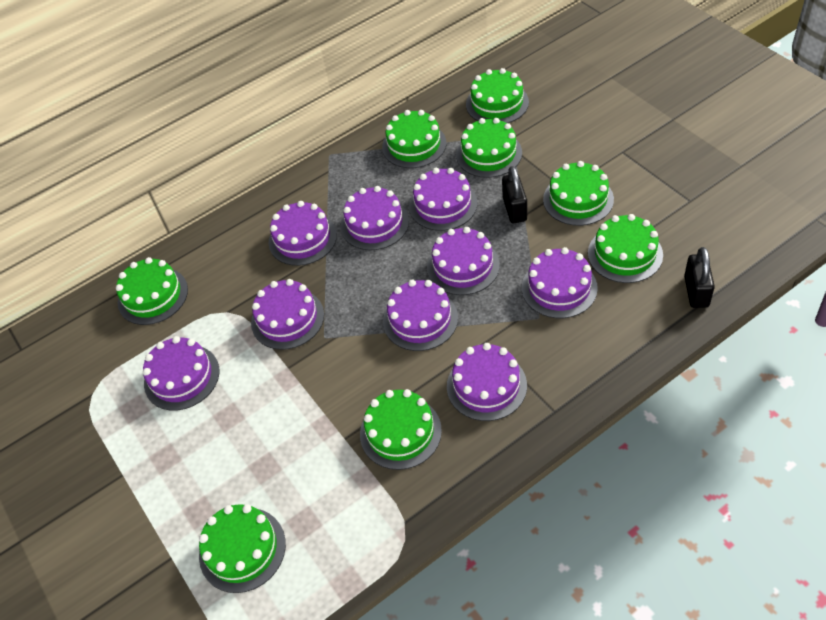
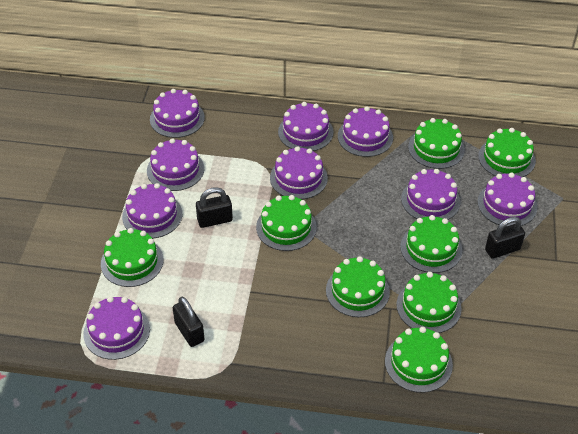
black padlock: 2 -> 3

